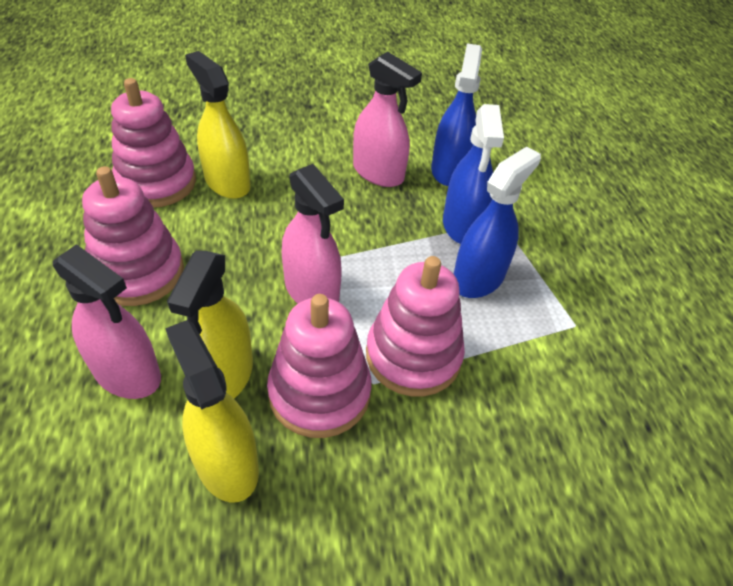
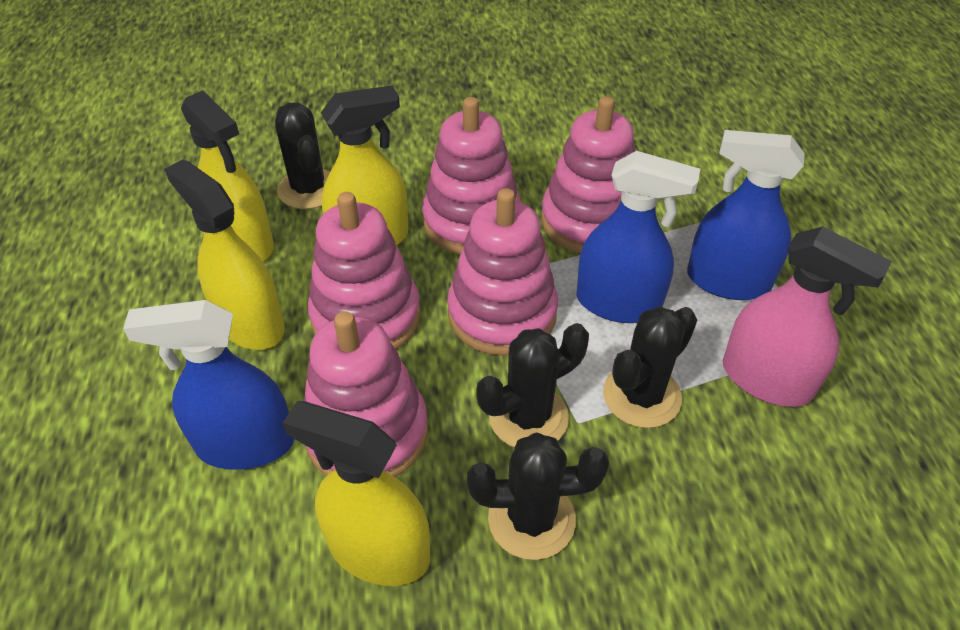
black cactus: 0 -> 4
pink spray bottle: 3 -> 1
pink stacking toy: 4 -> 5
yellow spray bottle: 3 -> 4

